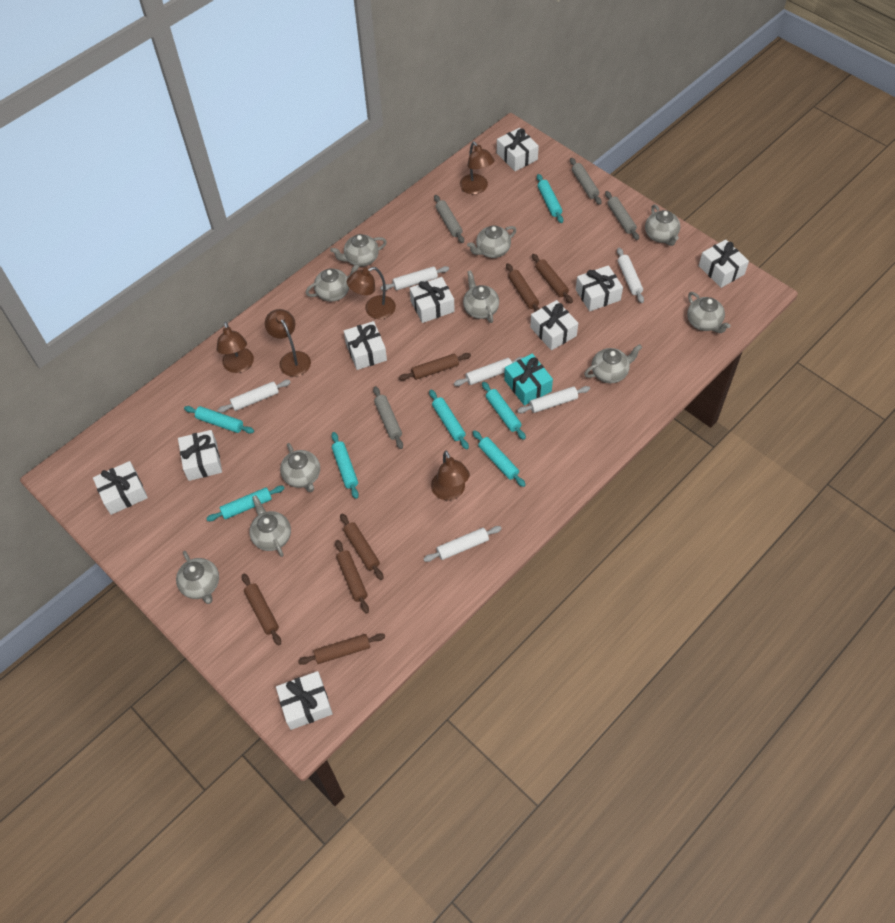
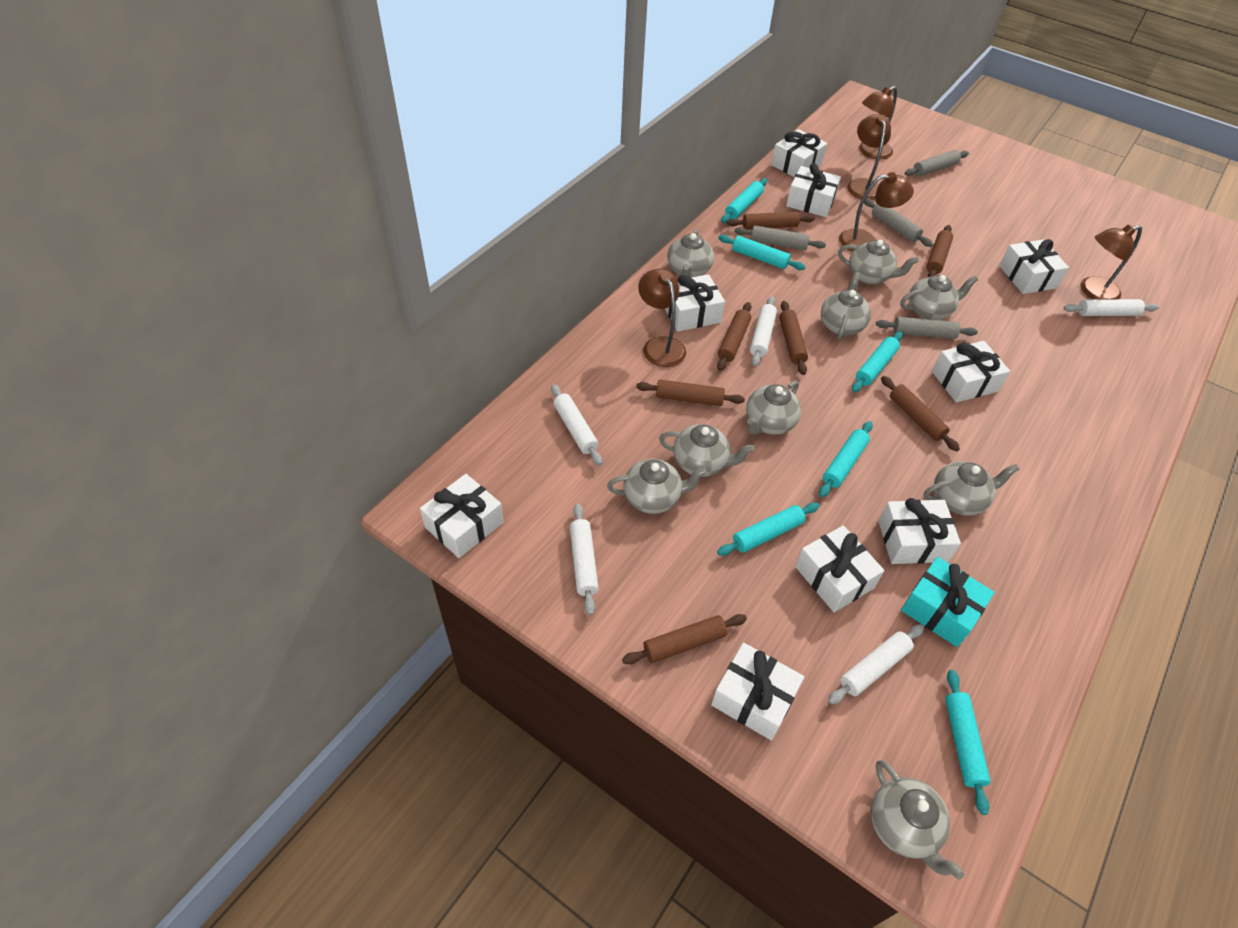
grey teapot: 10 -> 9
turquoise rolling pin: 7 -> 6
white rolling pin: 6 -> 5

